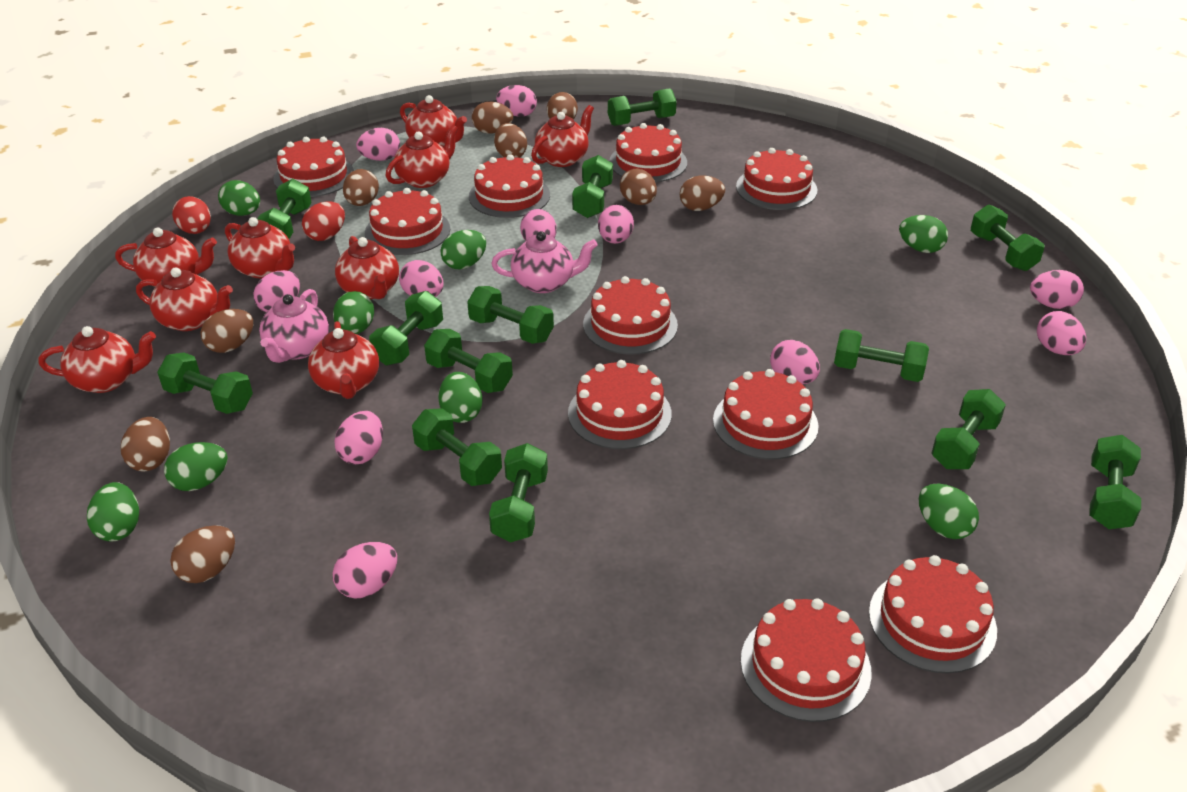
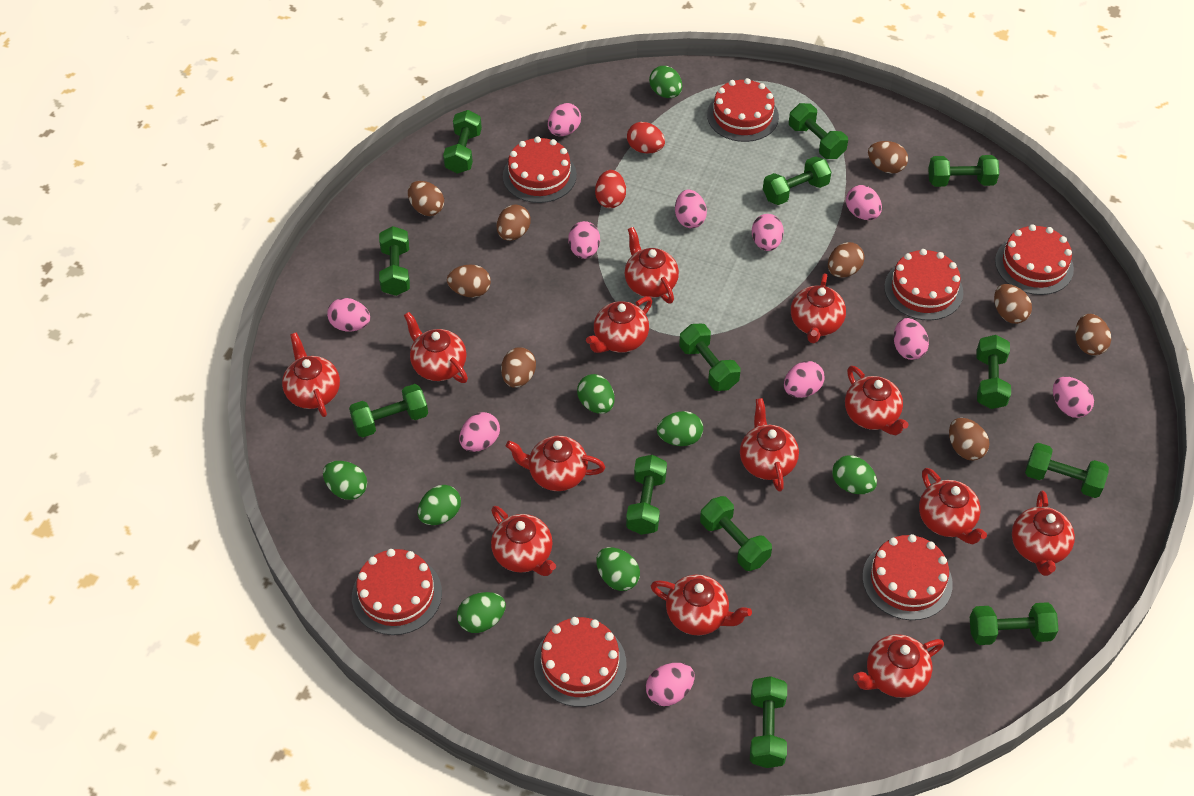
pink teapot: 2 -> 0
red cake: 10 -> 7
red teapot: 9 -> 13

